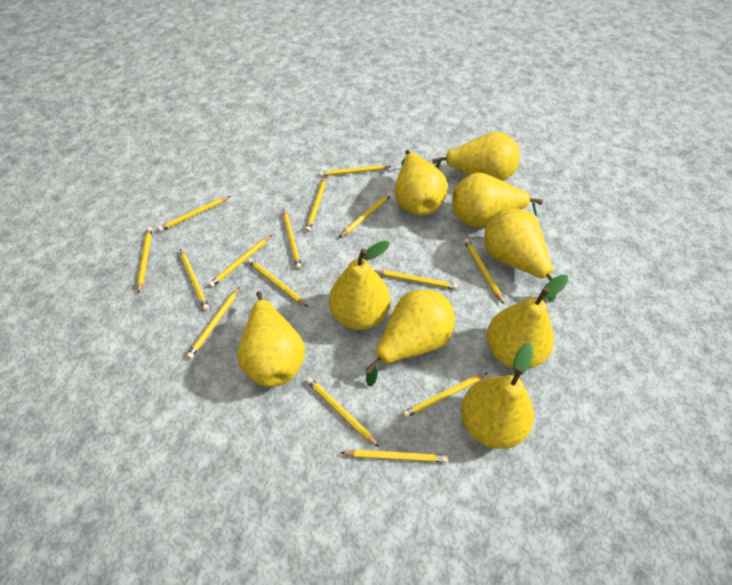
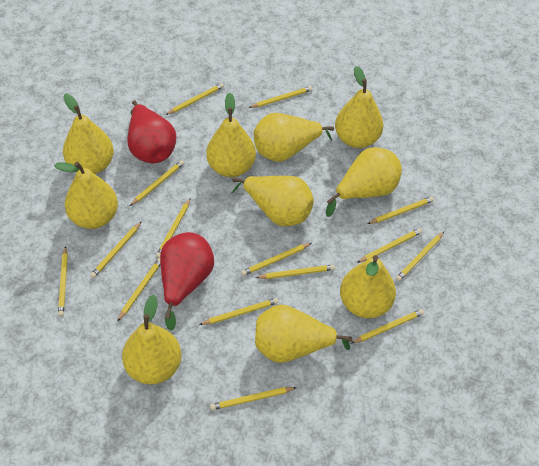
red pear: 0 -> 2
yellow pear: 9 -> 10

